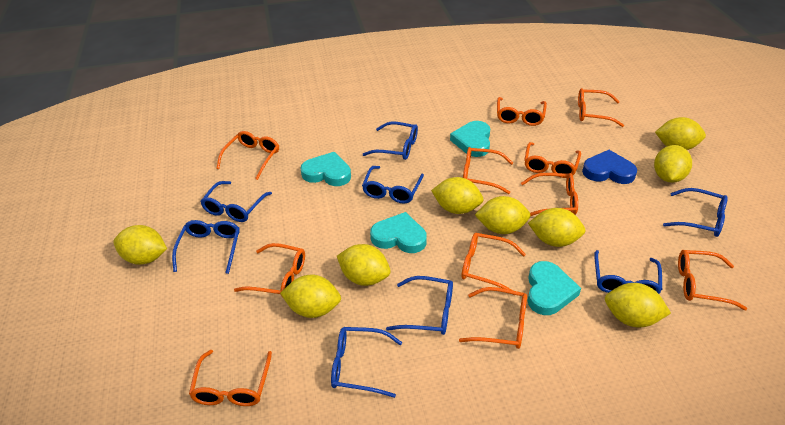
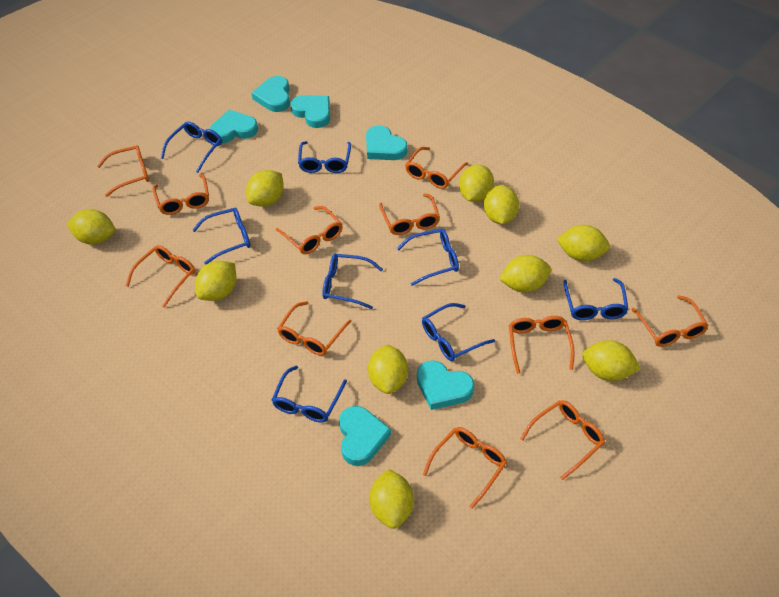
blue heart: 1 -> 0
turquoise heart: 4 -> 6
yellow lemon: 9 -> 10

